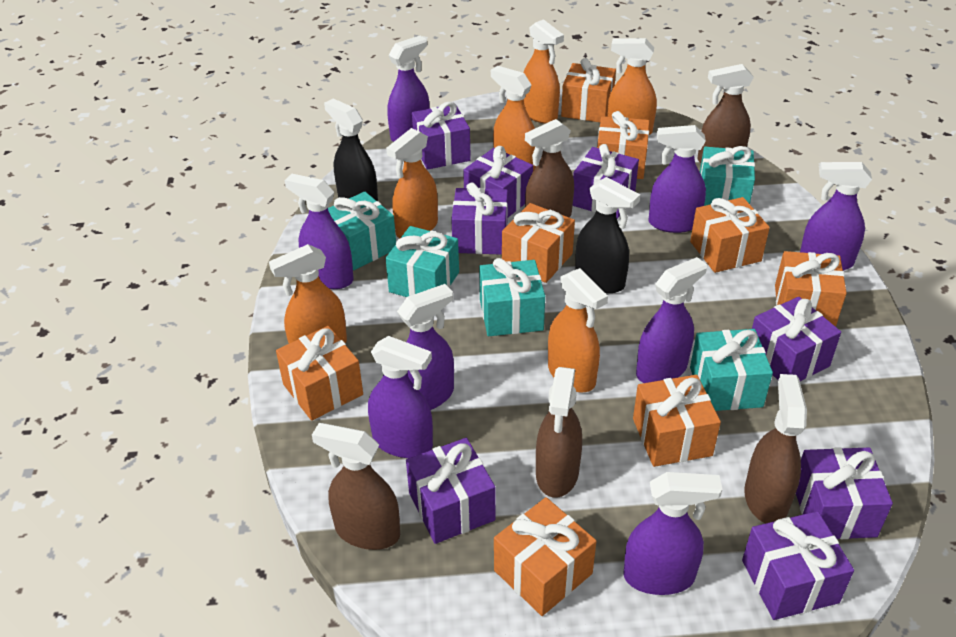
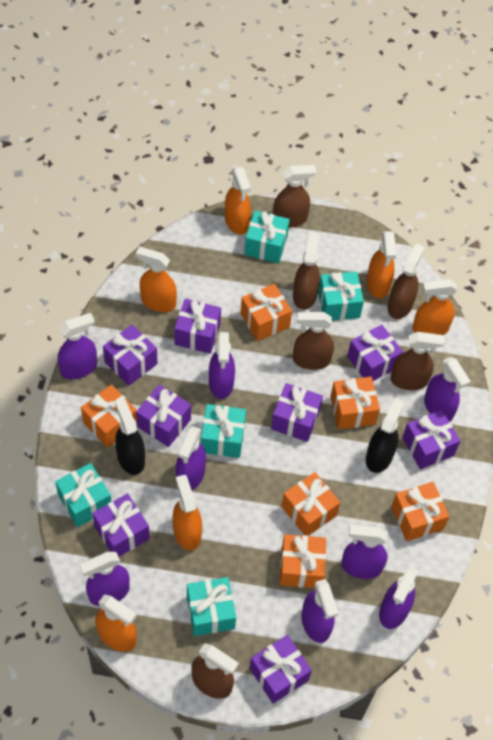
brown spray bottle: 5 -> 6
orange gift: 8 -> 6

